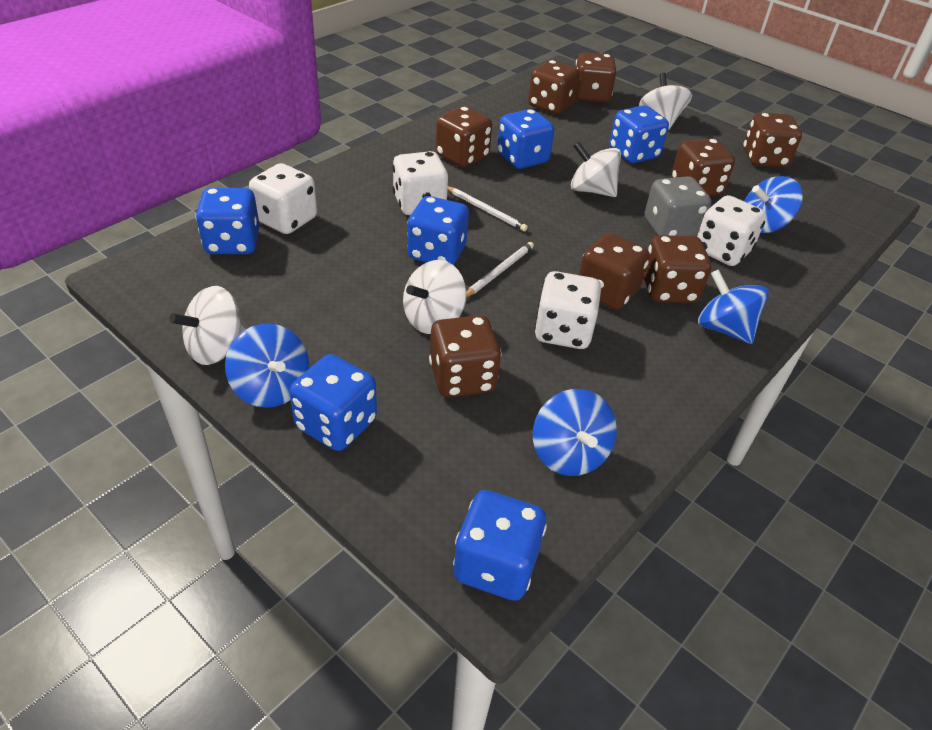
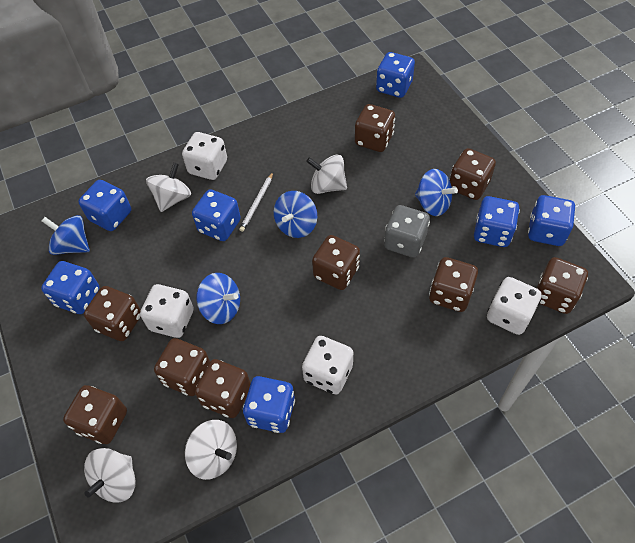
blue dice: 6 -> 7
brown dice: 8 -> 9
white pencil: 2 -> 1

